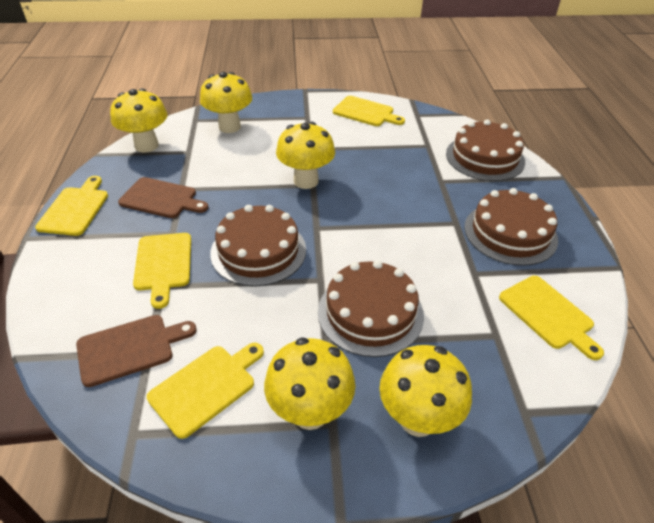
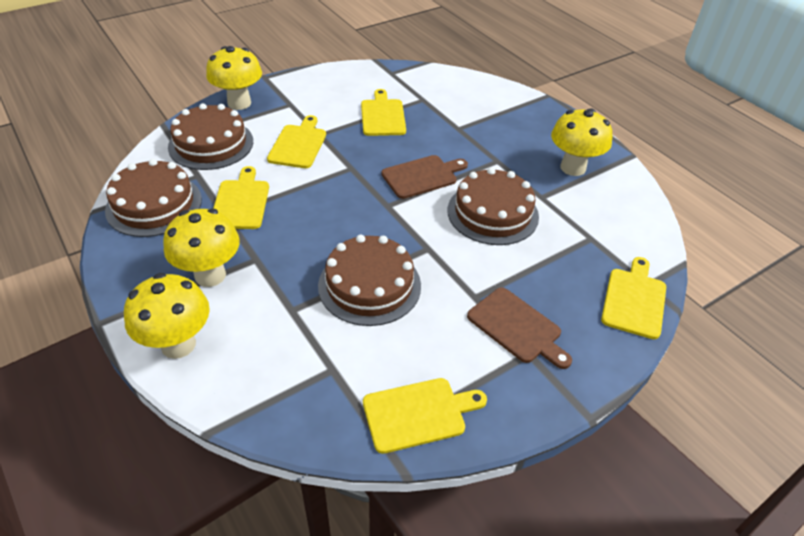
yellow mushroom: 5 -> 4

